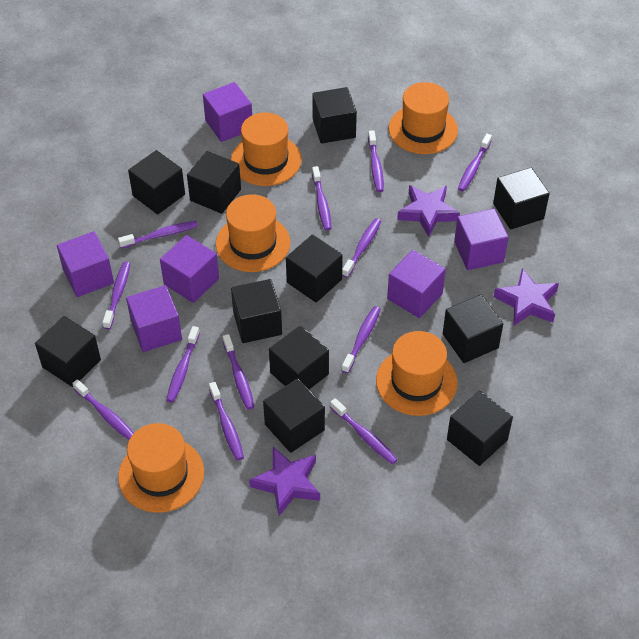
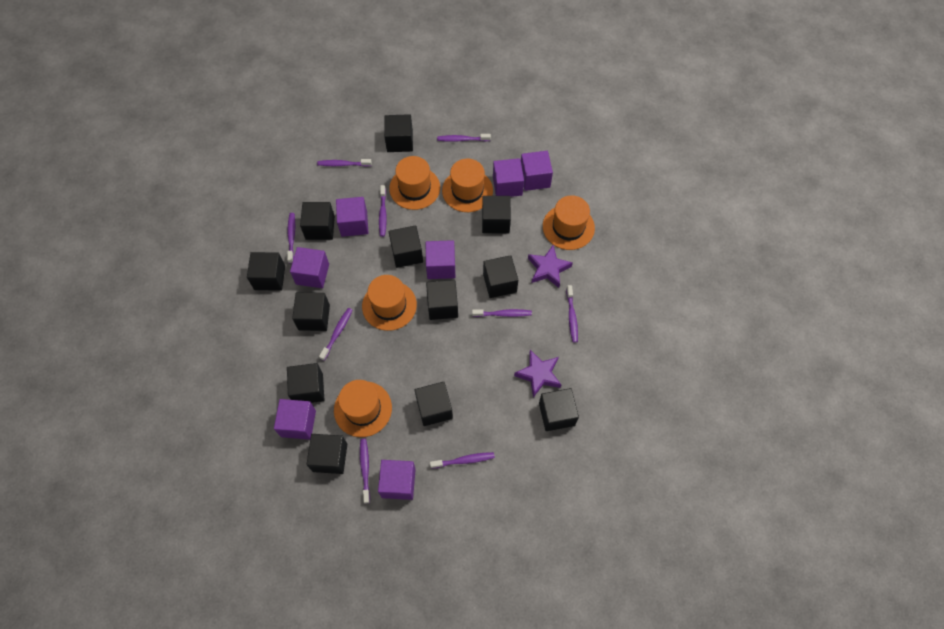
black cube: 11 -> 12
purple cube: 6 -> 7
purple star: 3 -> 2
purple toothbrush: 12 -> 9

